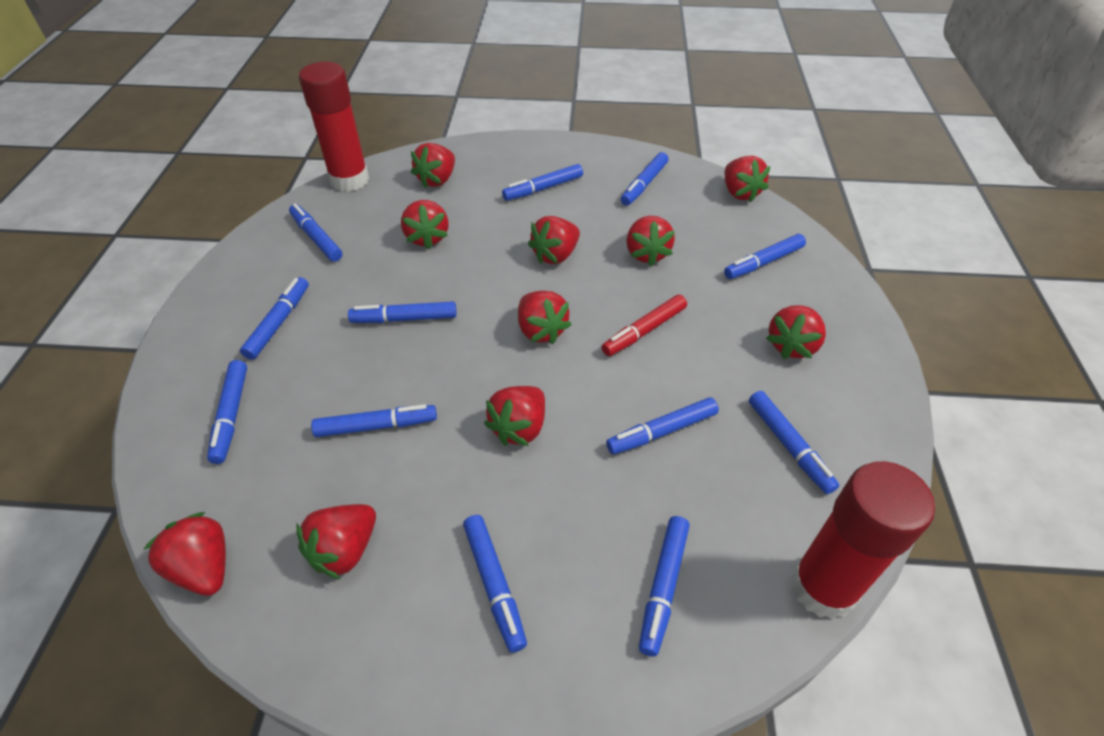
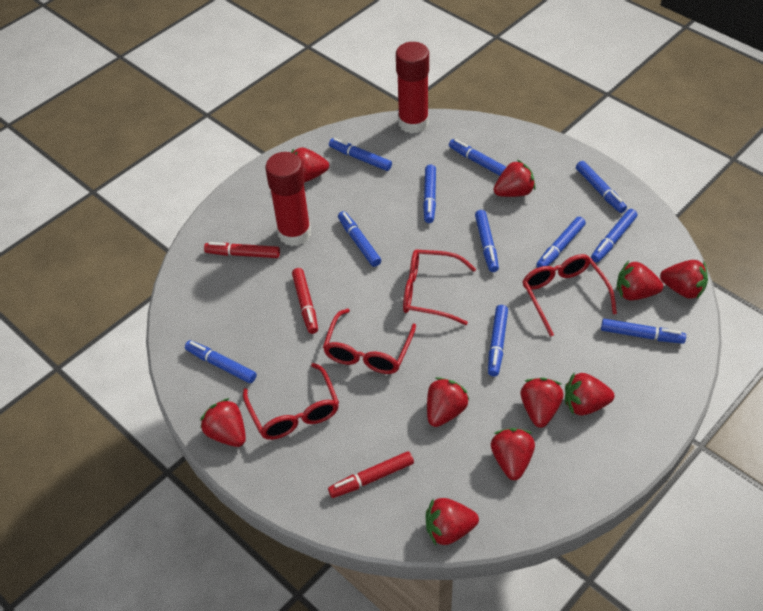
blue marker: 12 -> 11
red glasses: 0 -> 4
red marker: 1 -> 3

